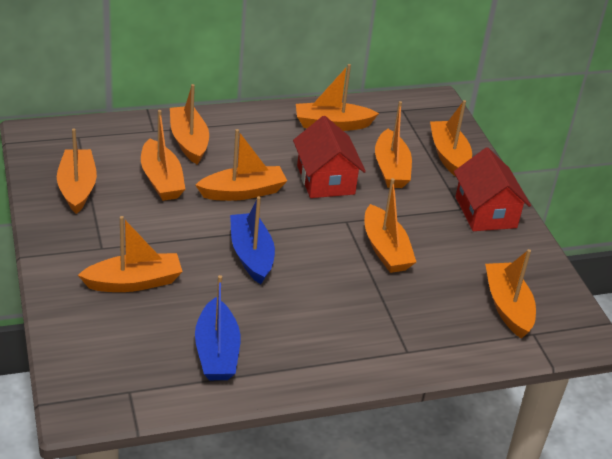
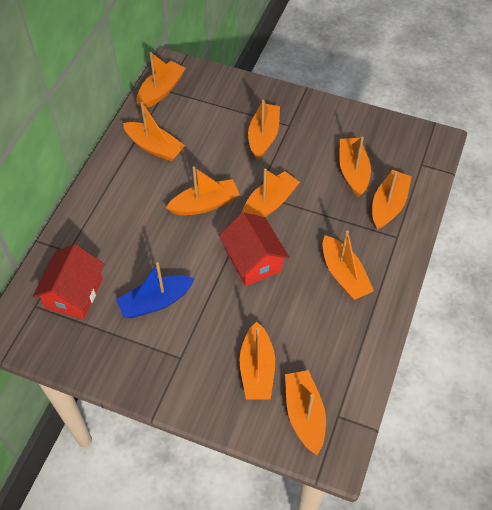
blue boat: 2 -> 1

